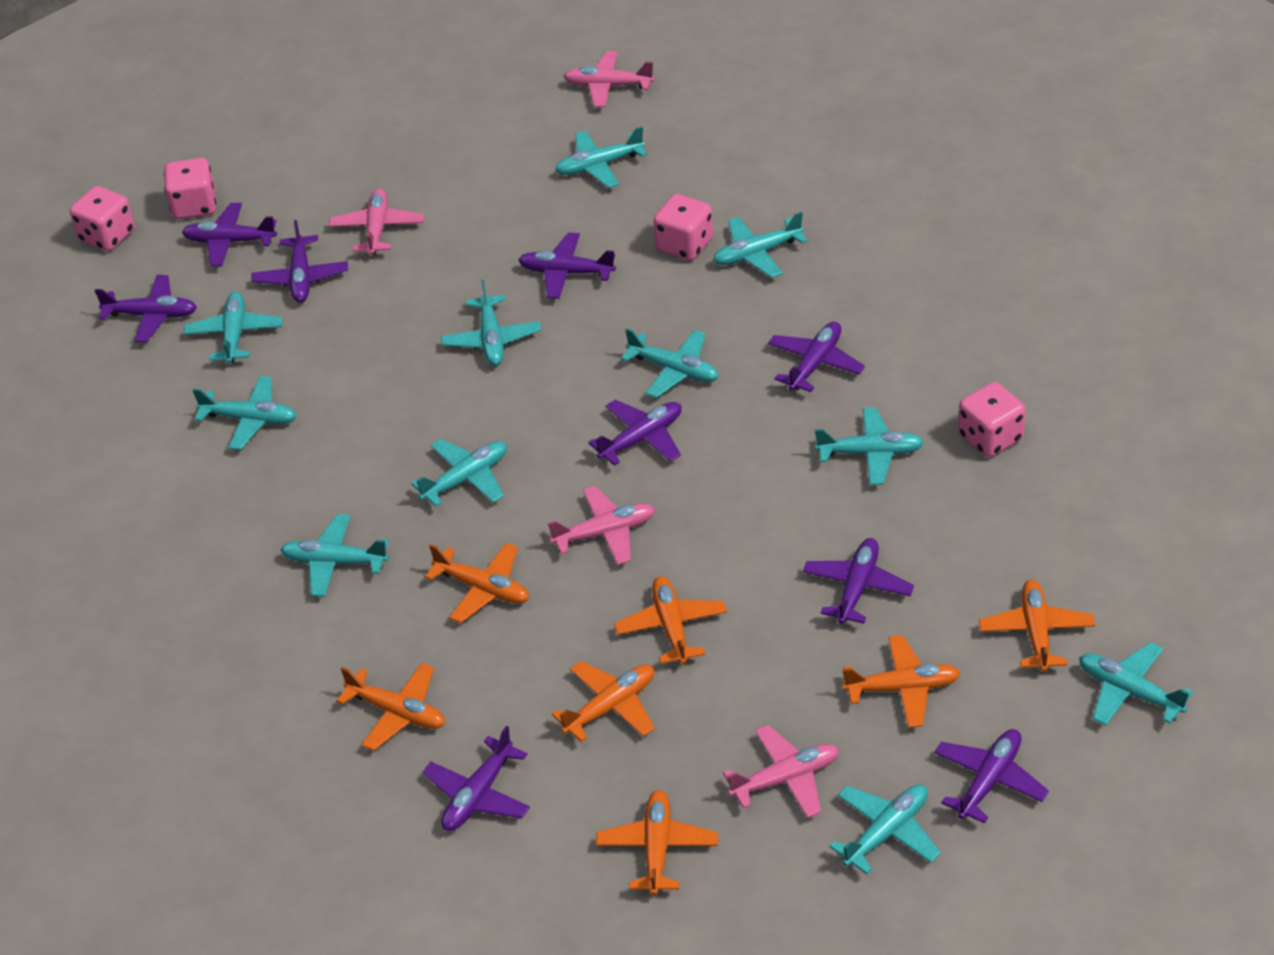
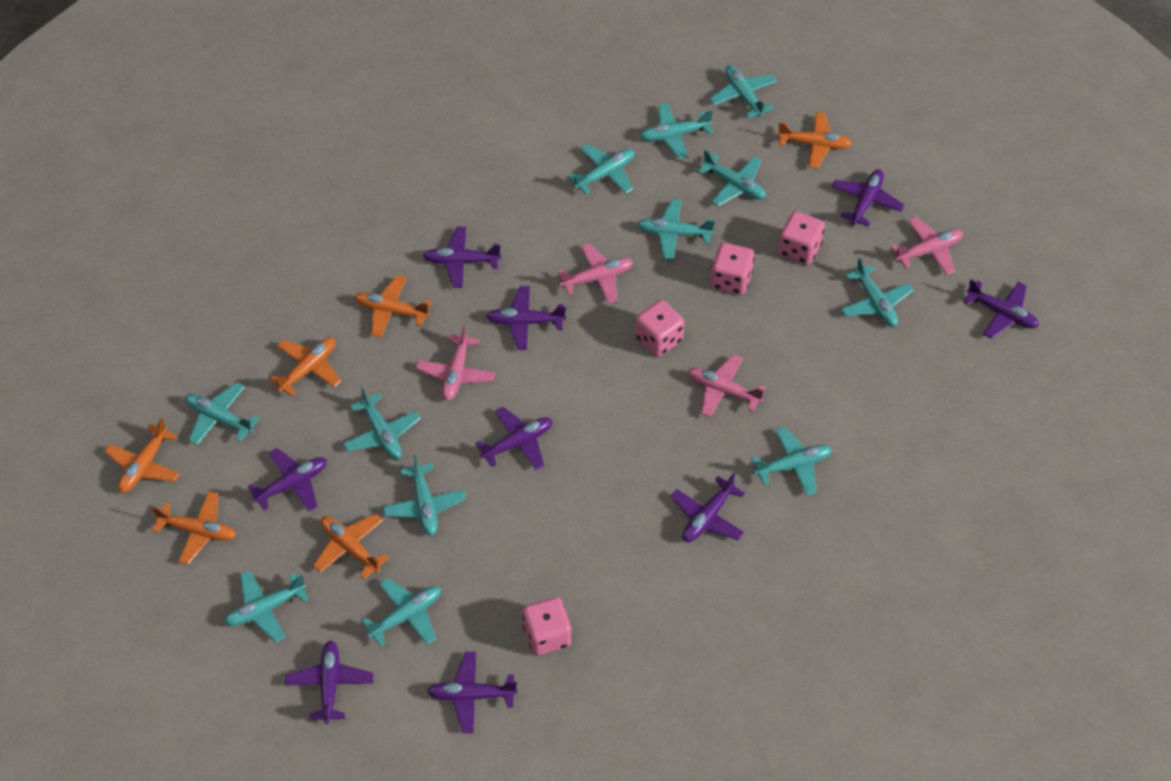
orange plane: 7 -> 6
turquoise plane: 11 -> 12

